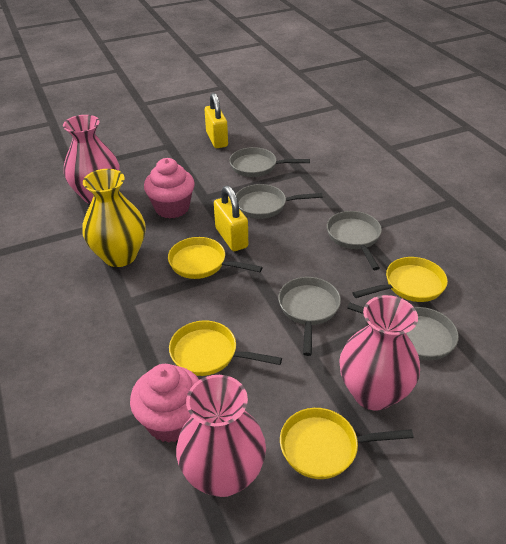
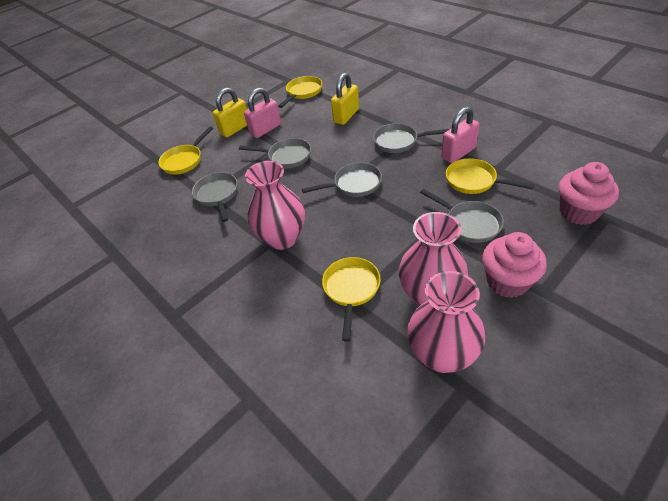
pink padlock: 0 -> 2
yellow vase: 1 -> 0

